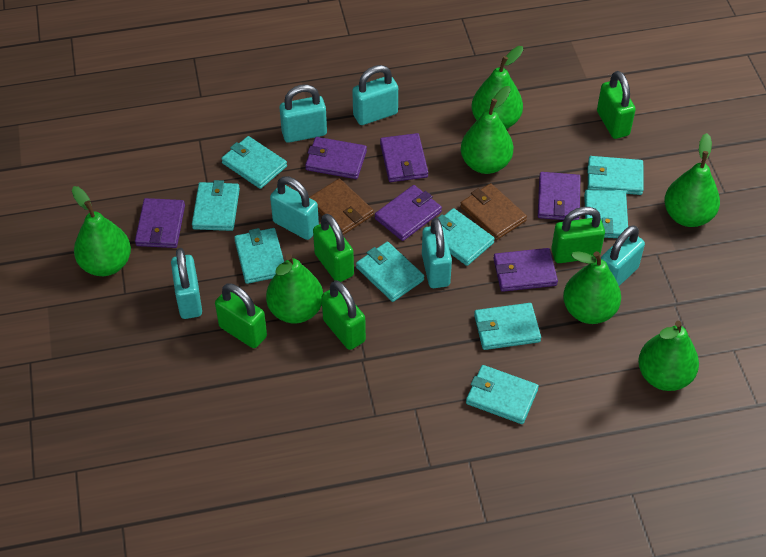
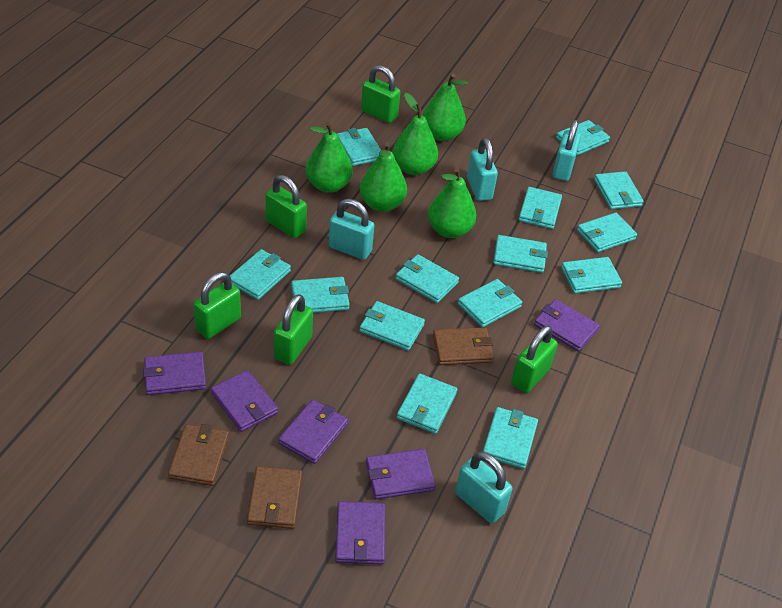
brown wallet: 2 -> 3
green pear: 7 -> 5
turquoise padlock: 6 -> 4
turquoise wallet: 9 -> 14

